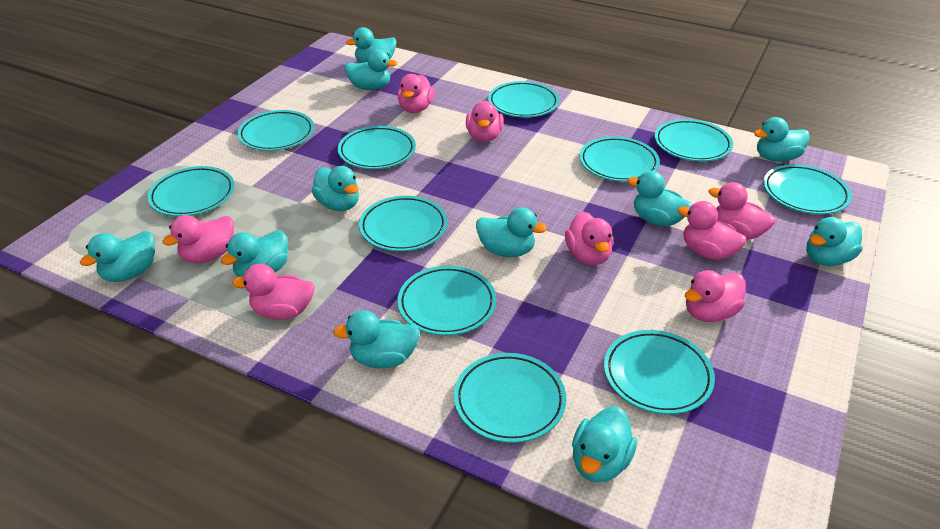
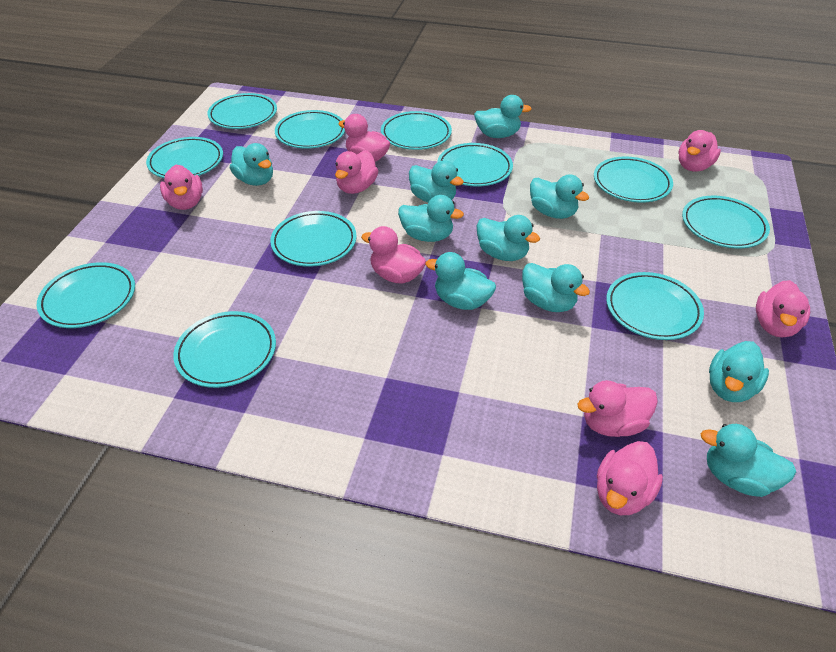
turquoise duck: 11 -> 10

